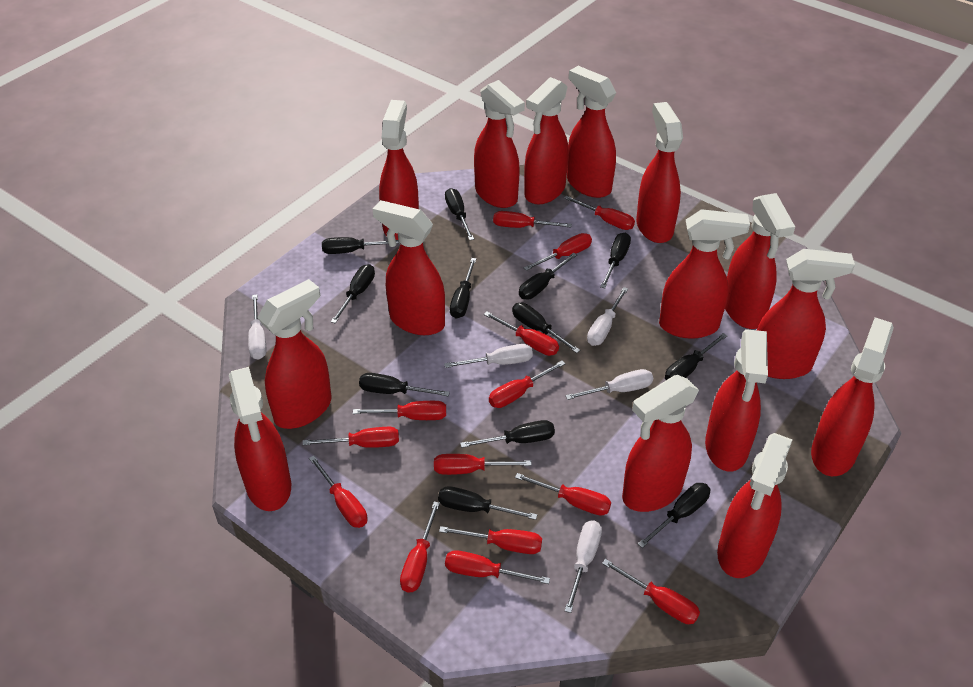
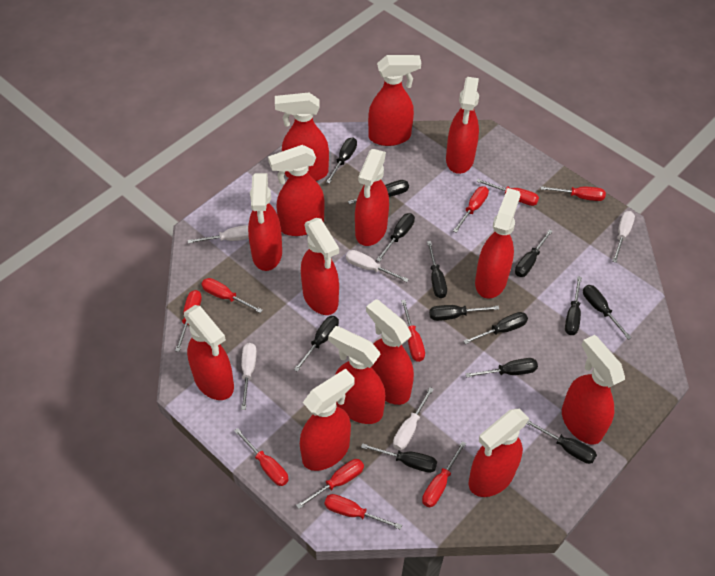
black screwdriver: 12 -> 13
red screwdriver: 14 -> 10
red spray bottle: 15 -> 14

